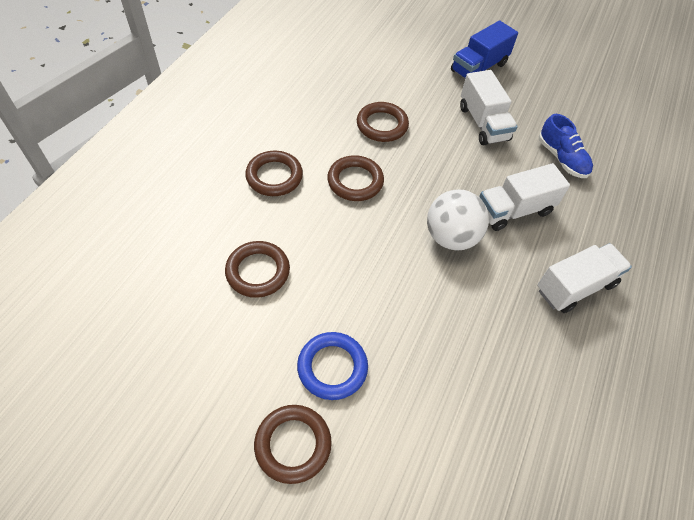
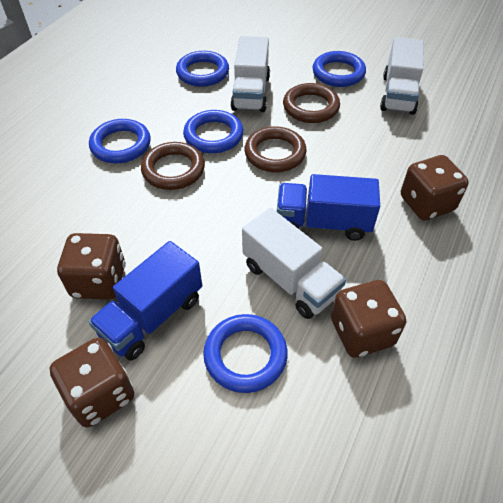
blue ring: 1 -> 5
blue shoe: 1 -> 0
blue truck: 1 -> 2
brown dice: 0 -> 4
brown ring: 5 -> 3
white ball: 1 -> 0

